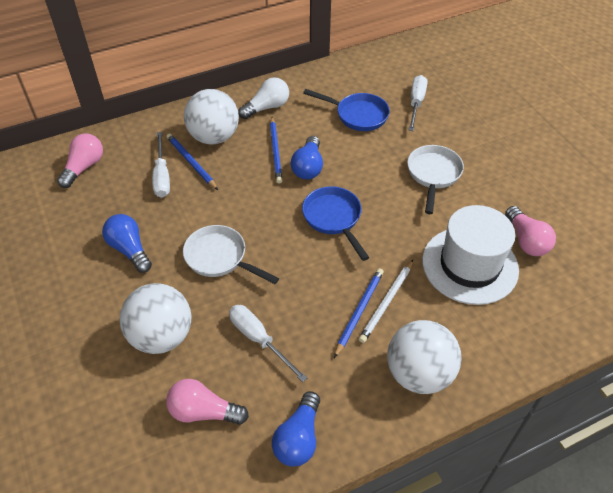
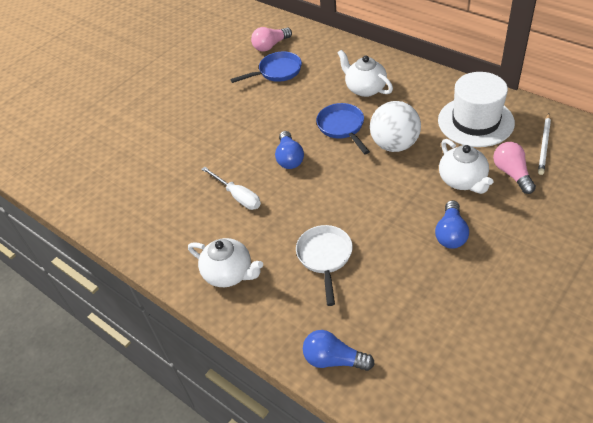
blue pencil: 3 -> 0
pink light bulb: 3 -> 2
white ball: 3 -> 1
white light bulb: 1 -> 0
white pan: 2 -> 1
white screwdriver: 3 -> 1
white teapot: 0 -> 3

